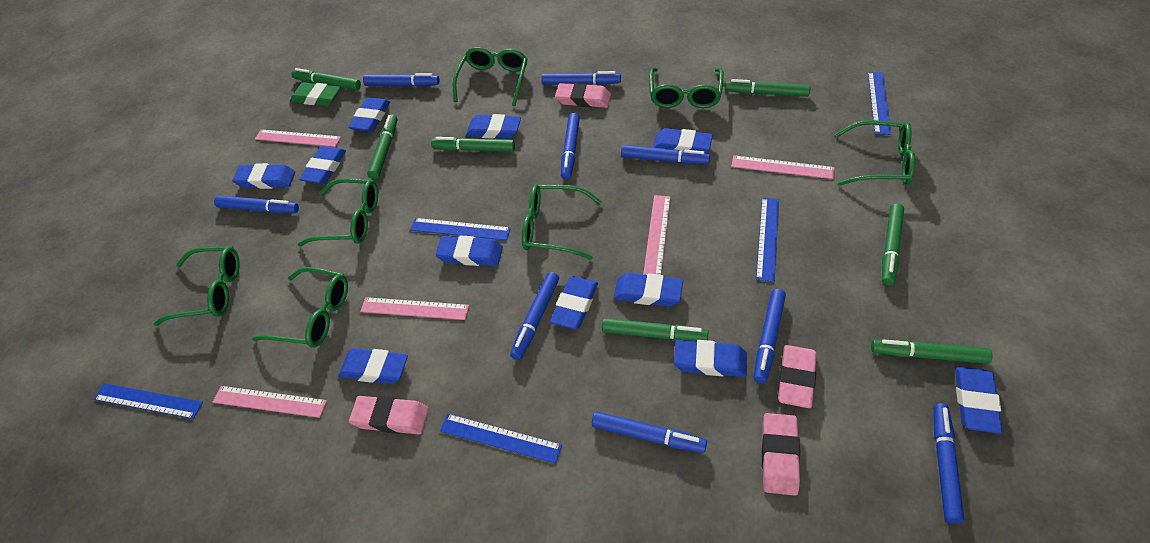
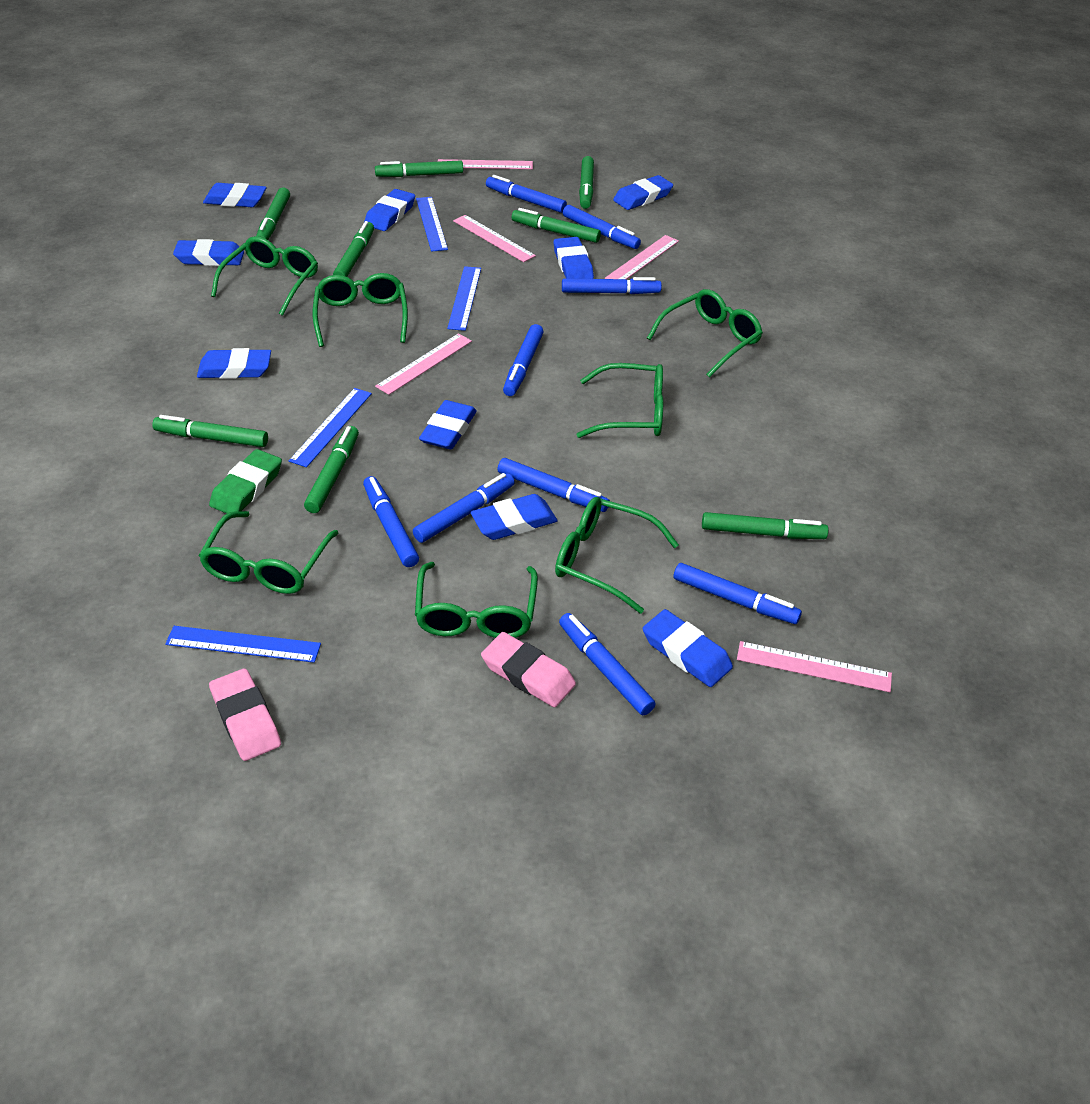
blue eraser: 11 -> 9
blue ruler: 5 -> 4
green marker: 7 -> 8
pink eraser: 4 -> 2

